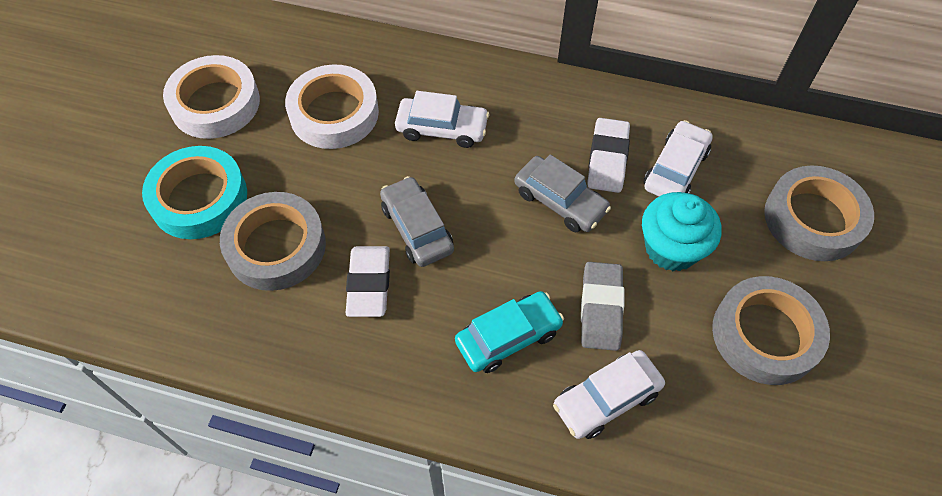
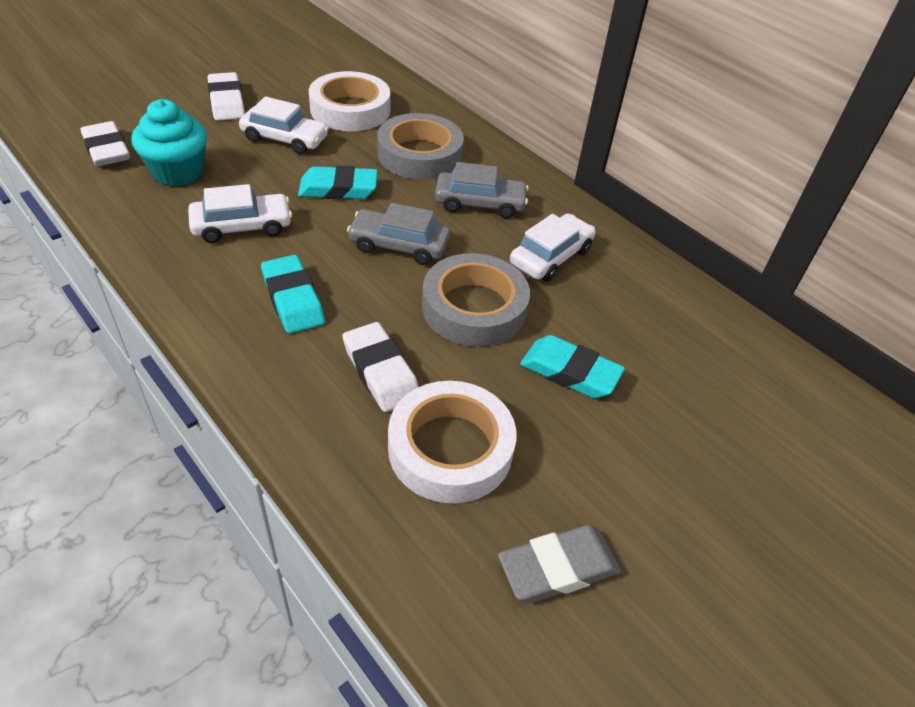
grey tape: 3 -> 2
turquoise car: 1 -> 0
turquoise eraser: 0 -> 3
turquoise tape: 1 -> 0
white eraser: 2 -> 3

